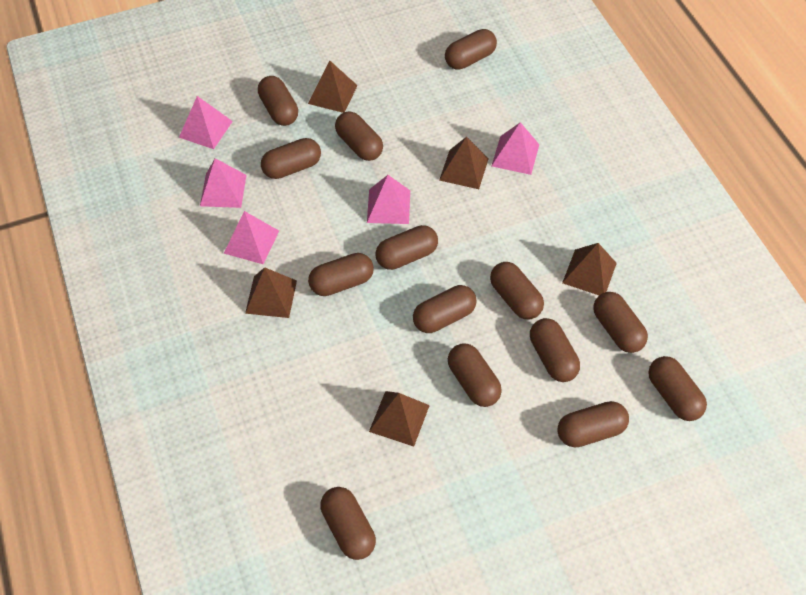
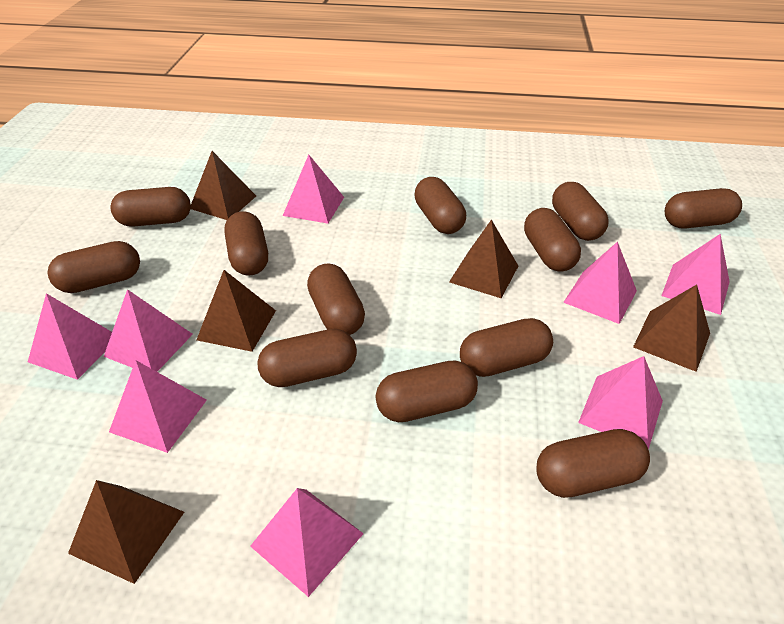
brown capsule: 14 -> 12
pink pyramid: 5 -> 8

